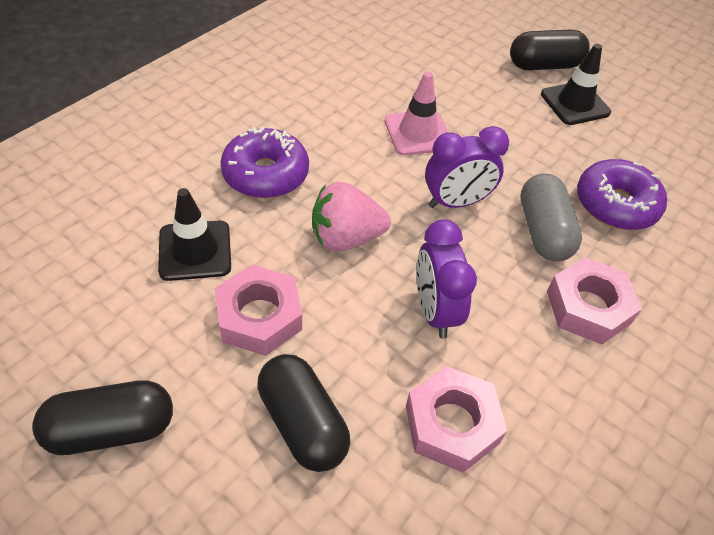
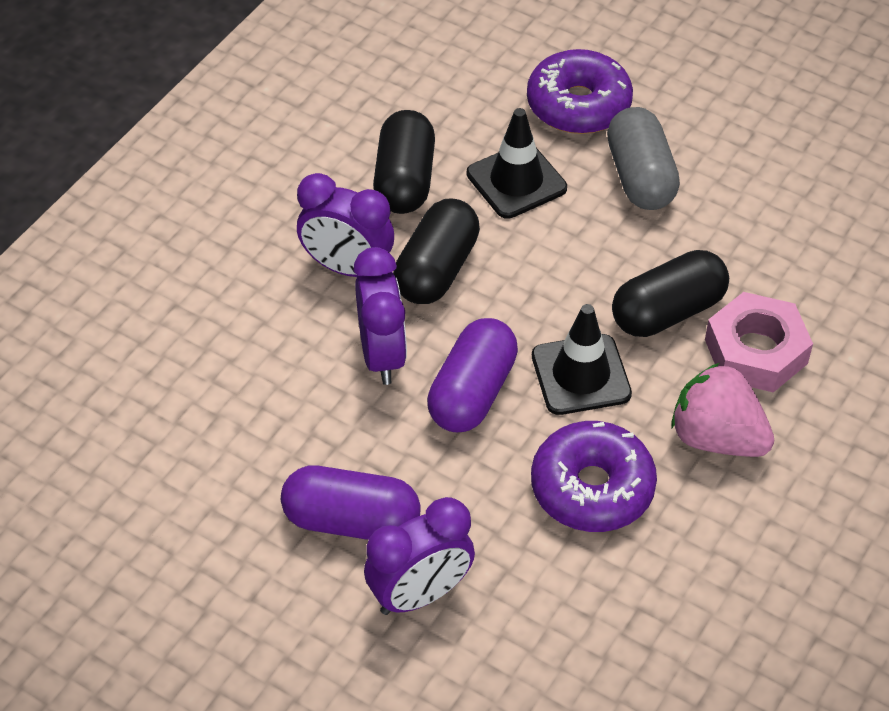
pink nut: 3 -> 1
pink traffic cone: 1 -> 0
purple capsule: 0 -> 2
purple clock: 2 -> 3

